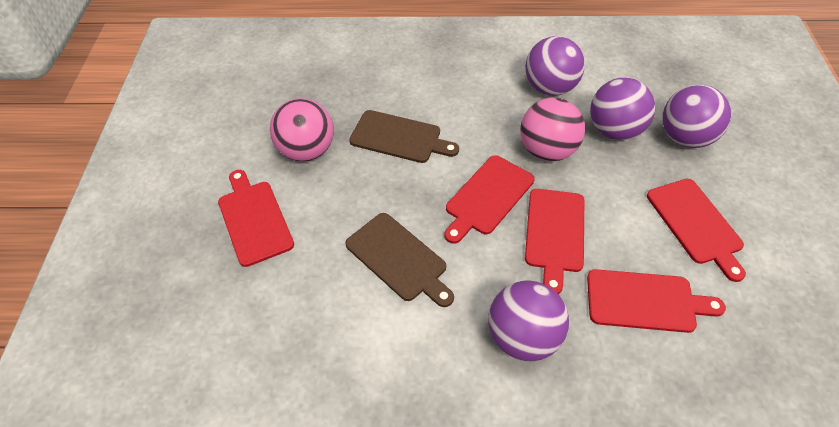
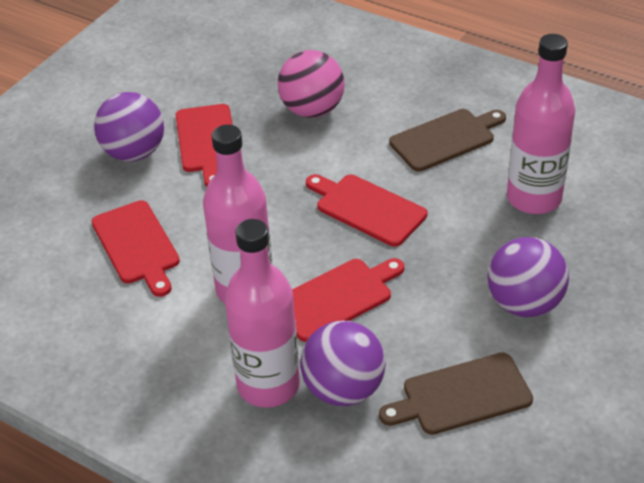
pink ball: 2 -> 1
pink bottle: 0 -> 3
purple ball: 4 -> 3
red cutting board: 5 -> 4

